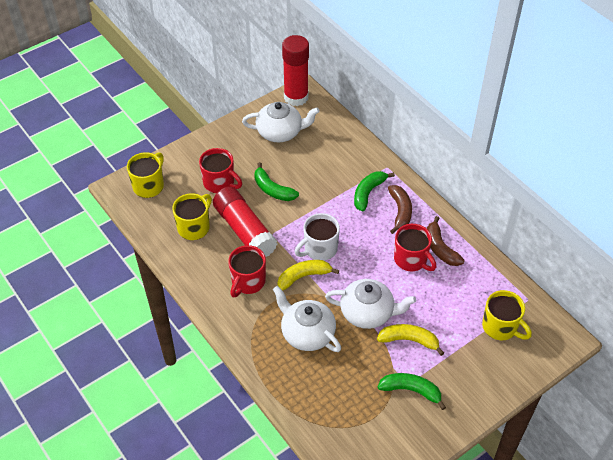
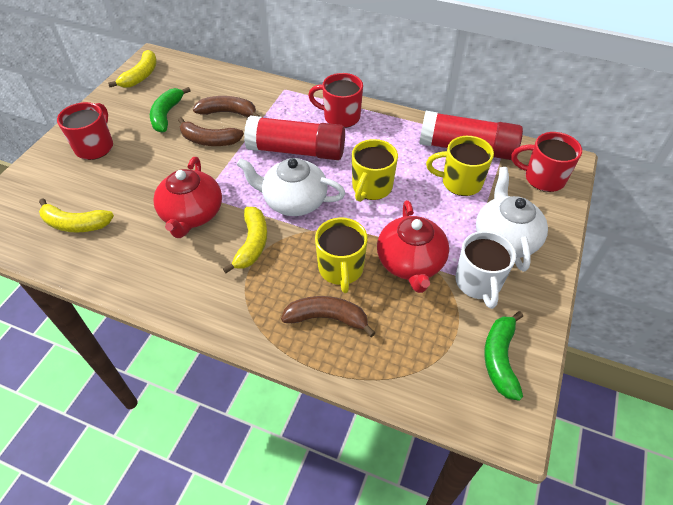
brown banana: 2 -> 3
green banana: 3 -> 2
red teapot: 0 -> 2
white teapot: 3 -> 2
yellow banana: 2 -> 3

